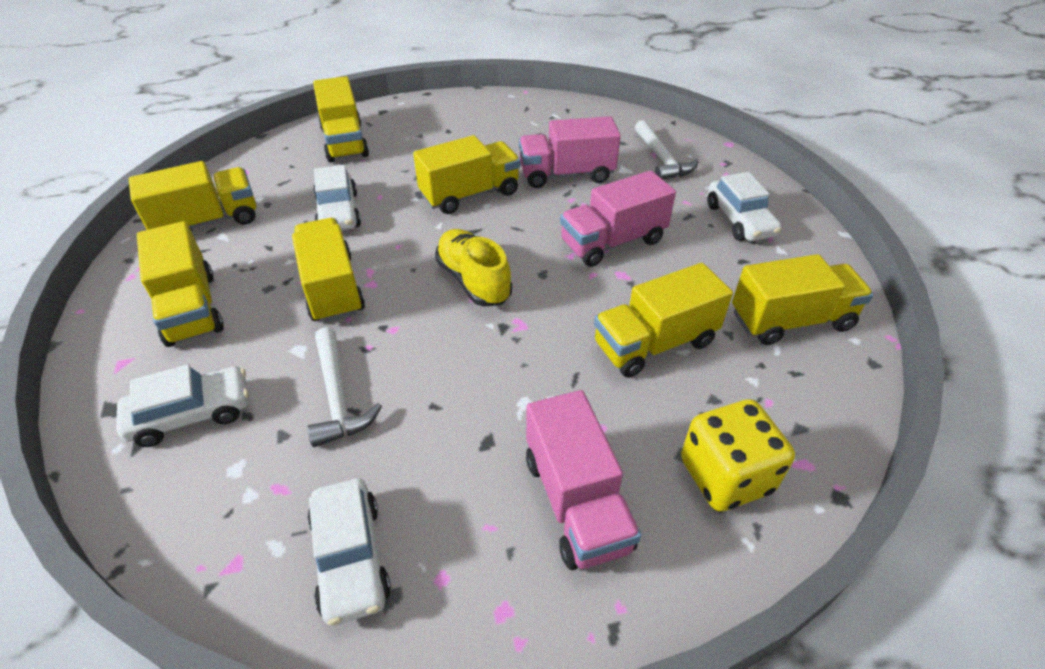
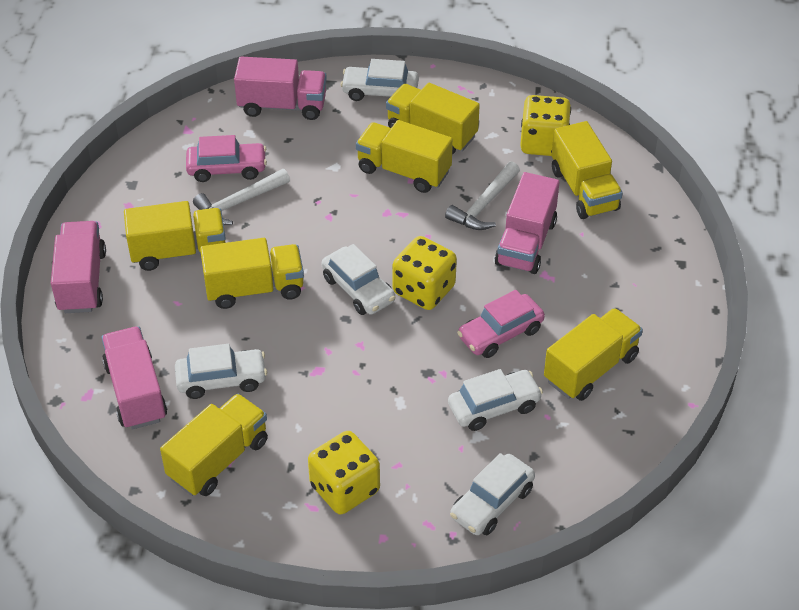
pink car: 0 -> 2
pink truck: 3 -> 4
white car: 4 -> 5
yellow dice: 1 -> 3
yellow shoe: 1 -> 0

